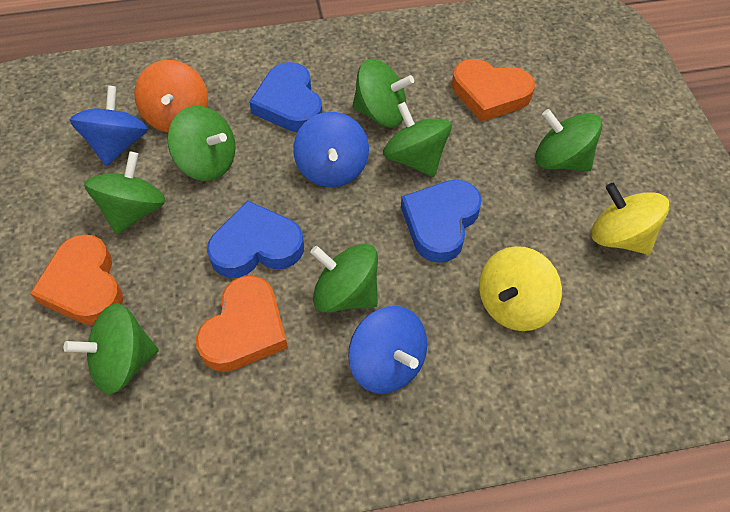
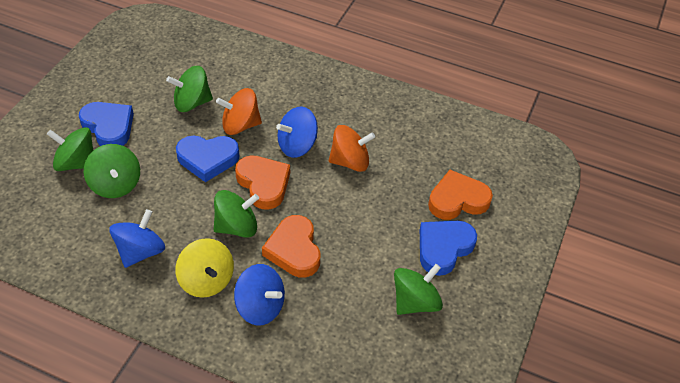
green spinning top: 7 -> 5
orange spinning top: 1 -> 2
yellow spinning top: 2 -> 1

